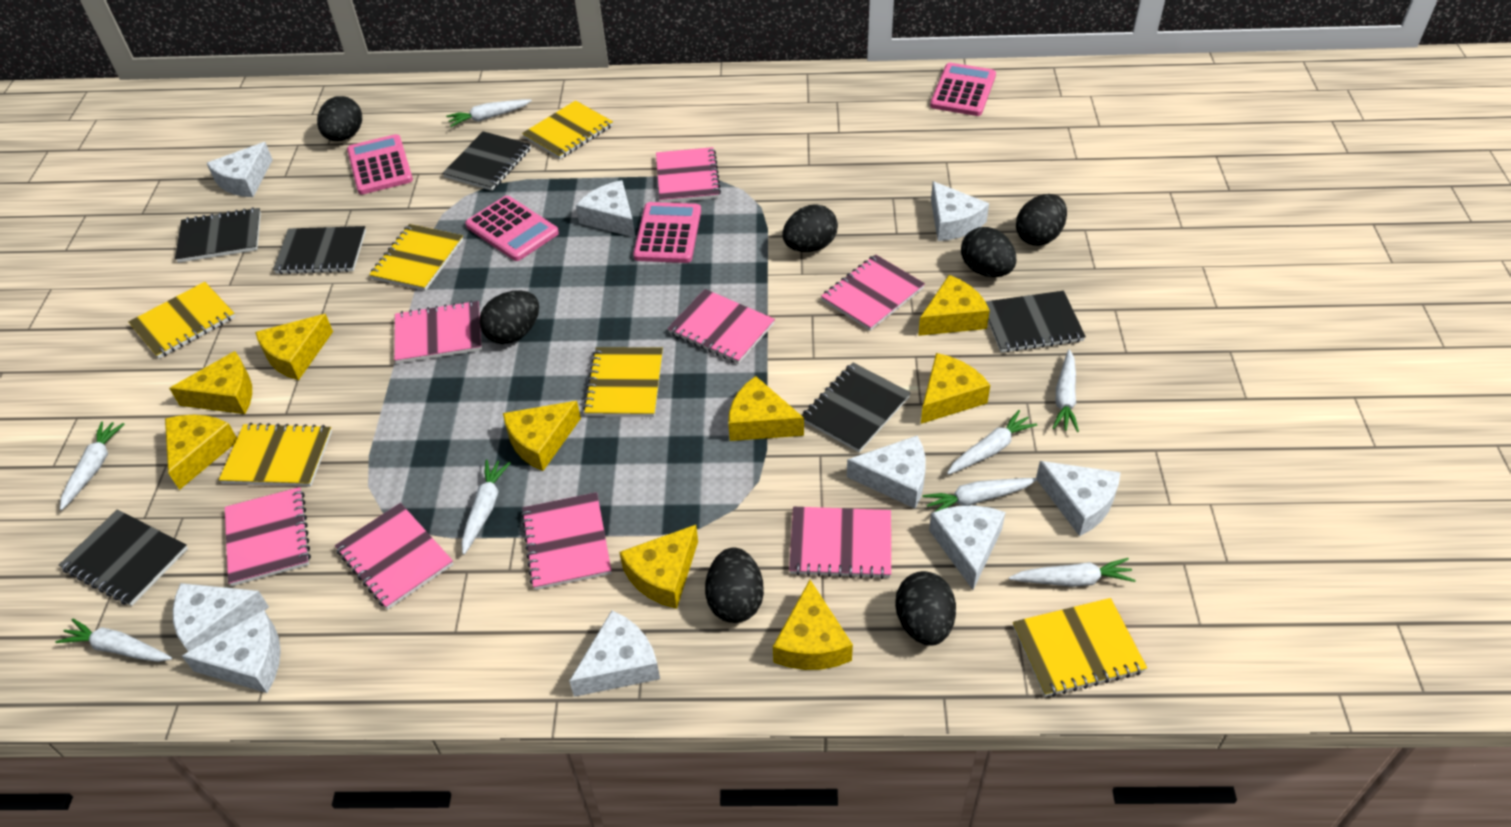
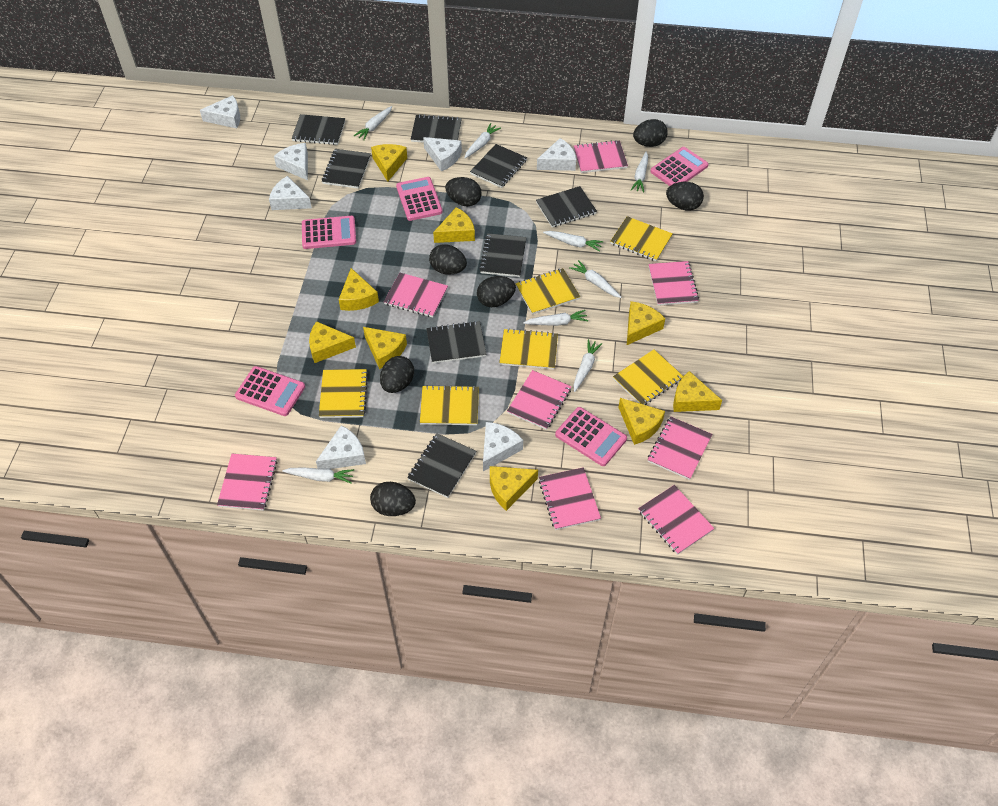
black notebook: 6 -> 8
pink calculator: 4 -> 5
white cheese: 9 -> 7

